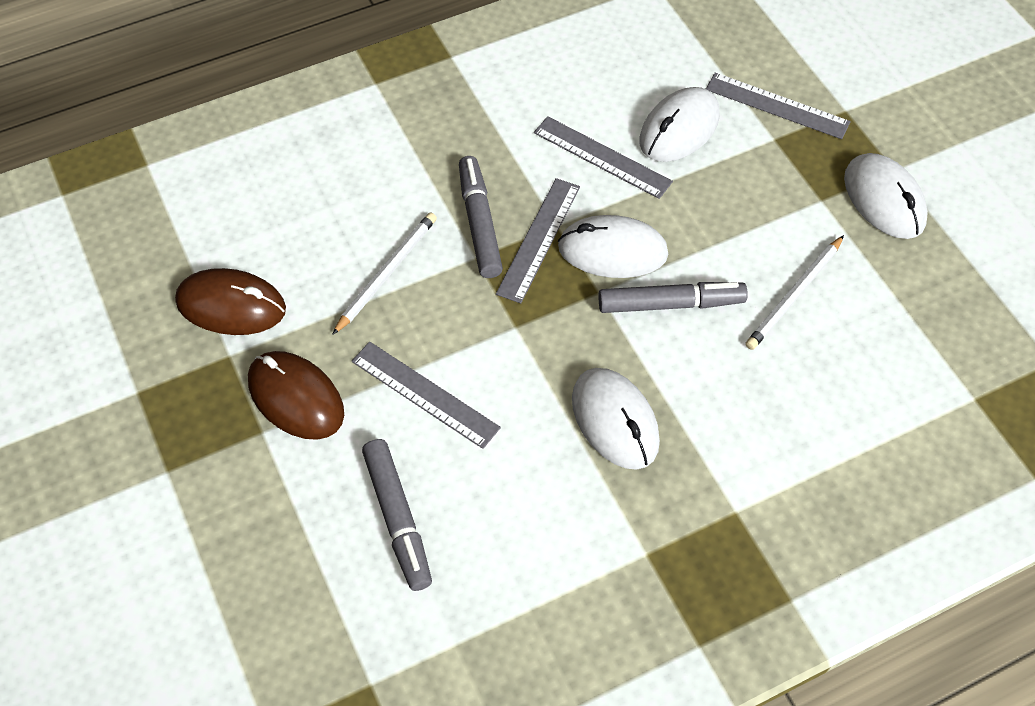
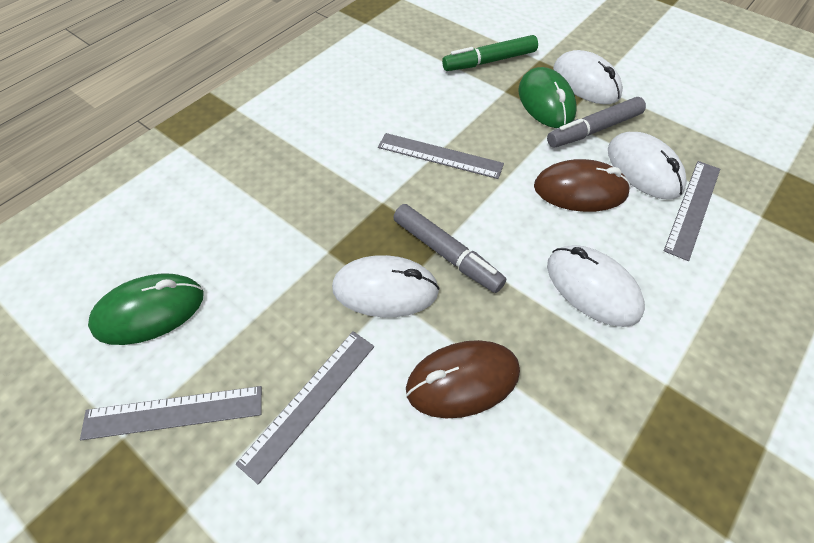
green marker: 0 -> 1
green mouse: 0 -> 2
grey marker: 3 -> 2
white pencil: 2 -> 0

